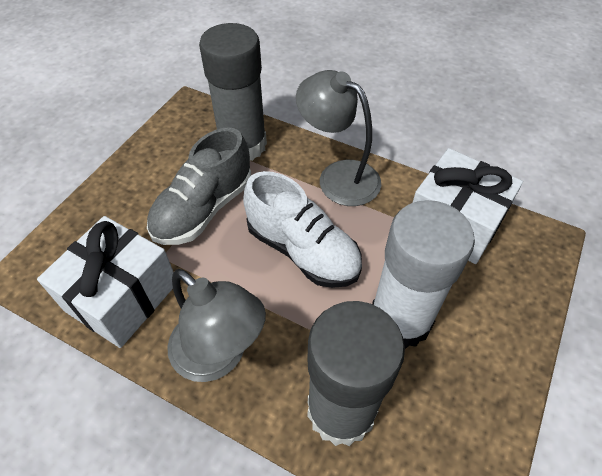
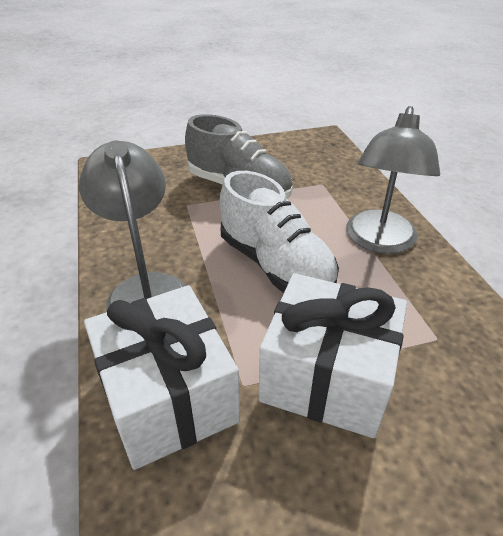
grey glue stick: 2 -> 0
white glue stick: 1 -> 0

